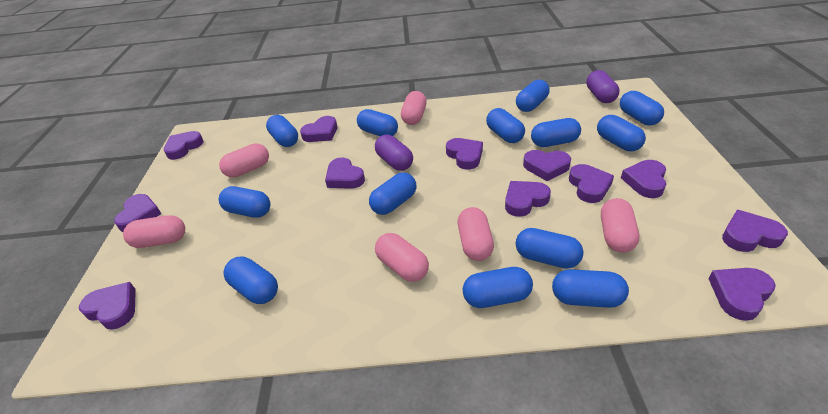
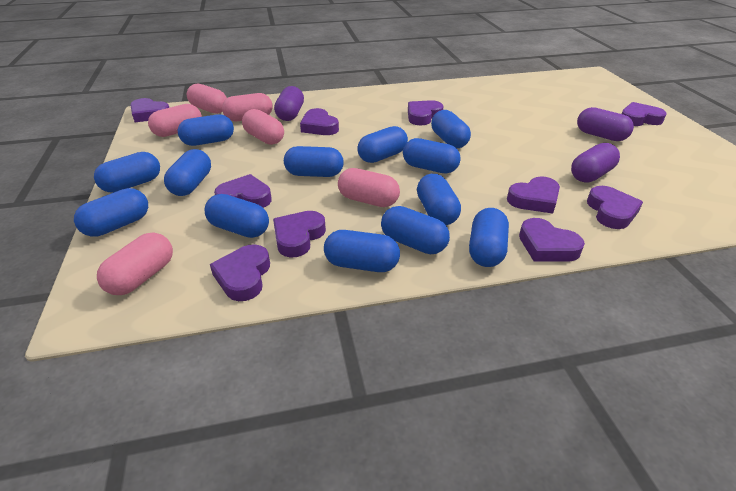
purple capsule: 2 -> 3
purple heart: 12 -> 10

